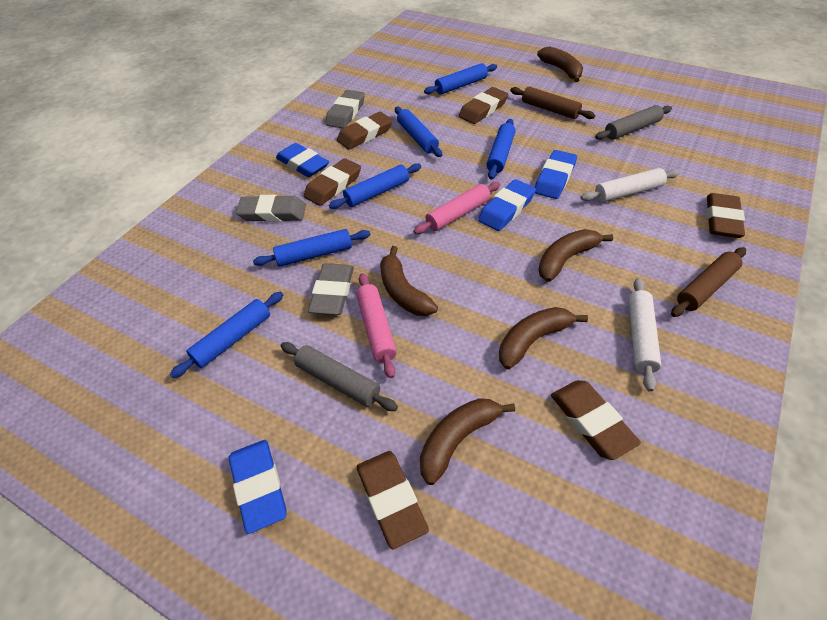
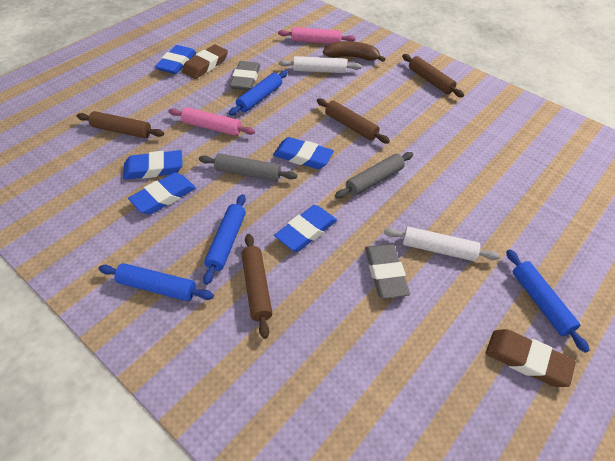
blue eraser: 4 -> 5
blue rolling pin: 6 -> 4
brown banana: 5 -> 1
brown eraser: 6 -> 2
brown rolling pin: 2 -> 4
grey eraser: 3 -> 2

